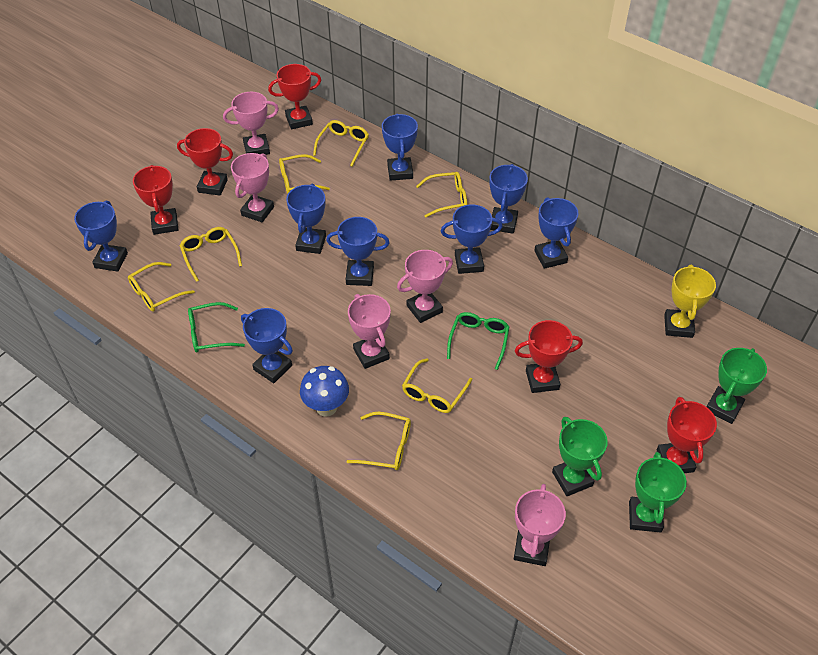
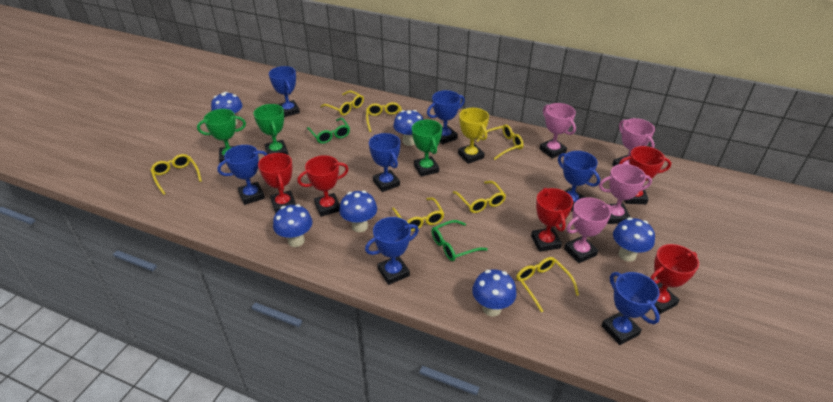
blue mushroom: 1 -> 6
blue trophy: 8 -> 7
pink trophy: 5 -> 4

